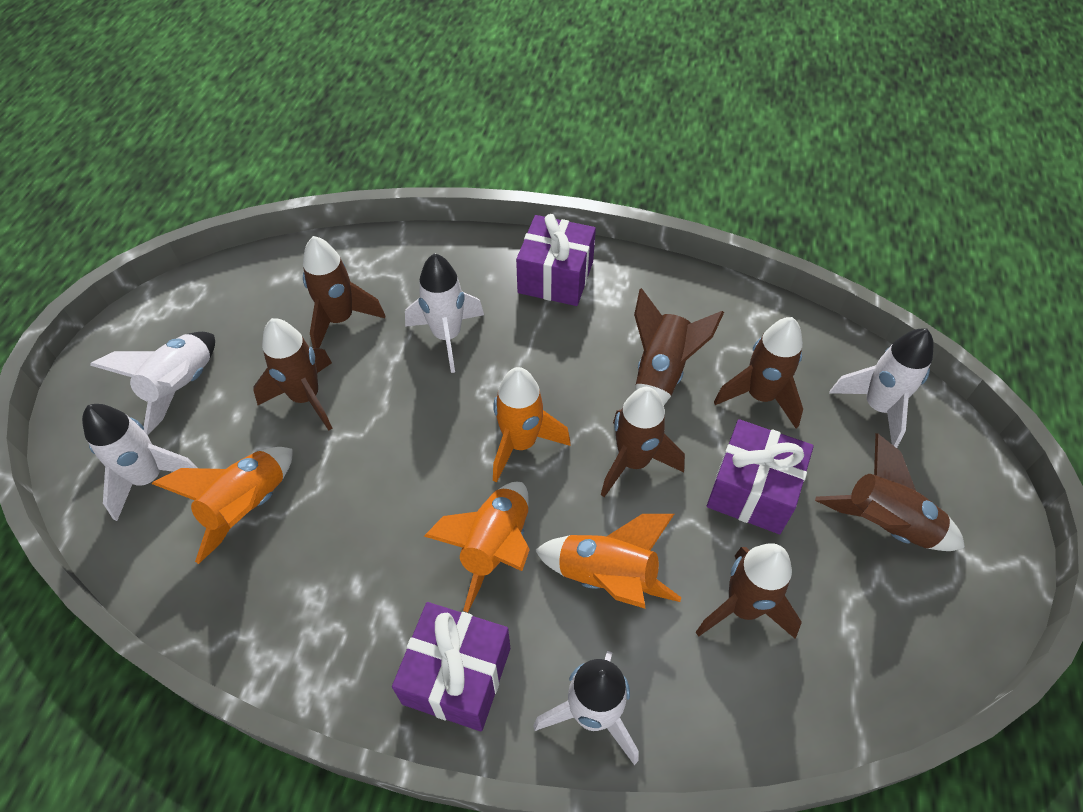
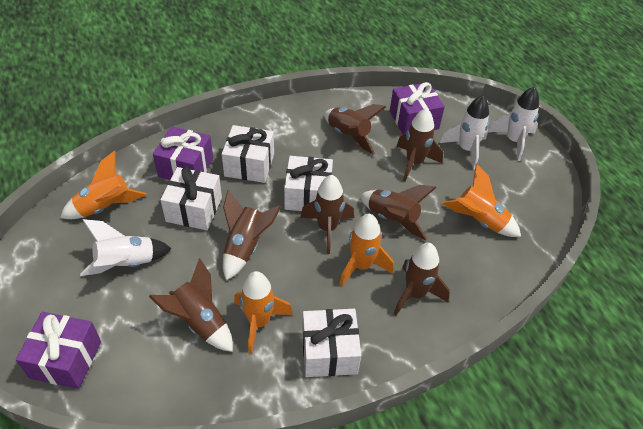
white gift: 0 -> 4
white rocket: 5 -> 3

